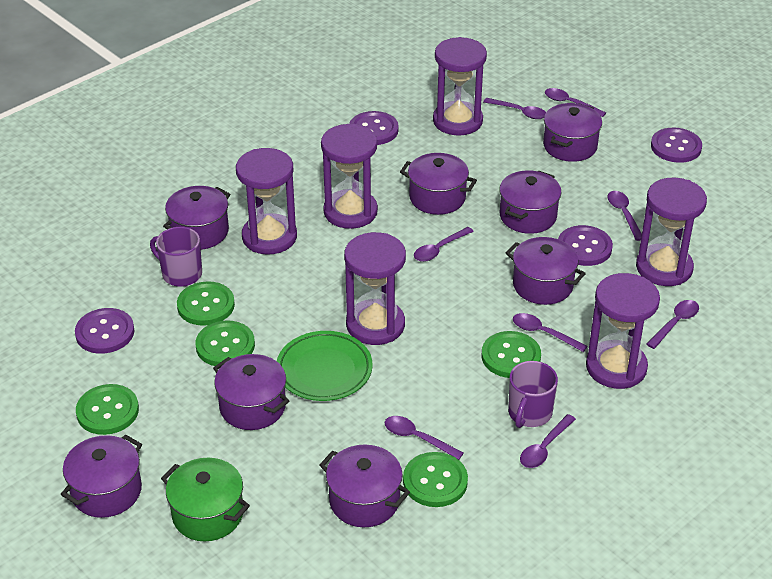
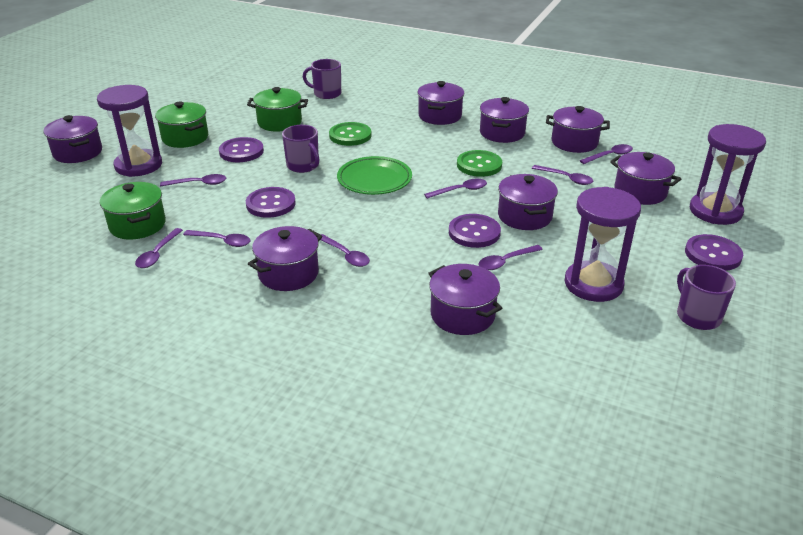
green button: 5 -> 2
green pot: 1 -> 3
purple hourglass: 6 -> 3
purple mug: 2 -> 3

